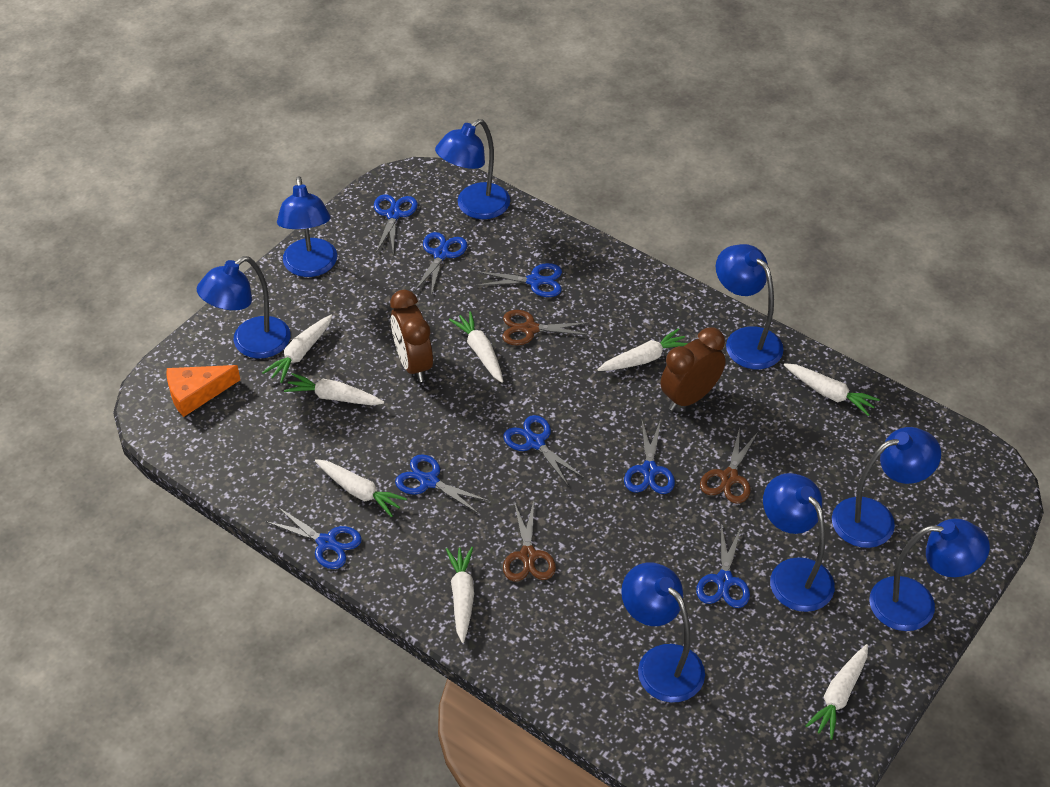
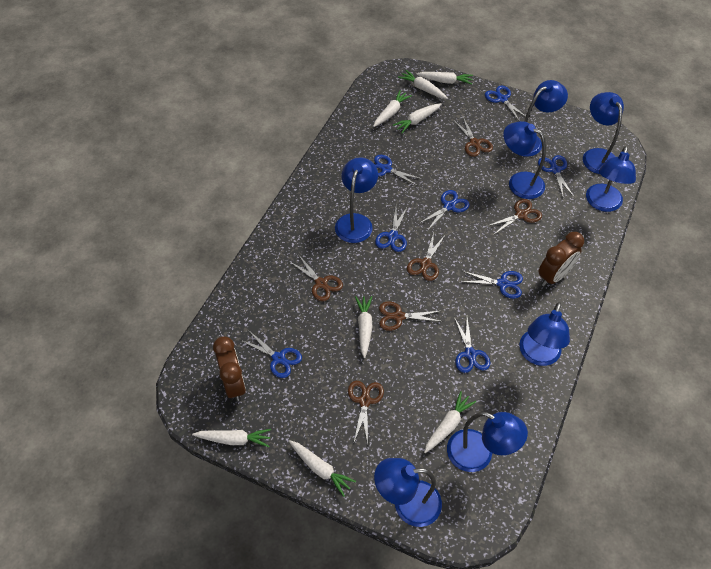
brown scissors: 3 -> 6
orange cheese: 1 -> 0

